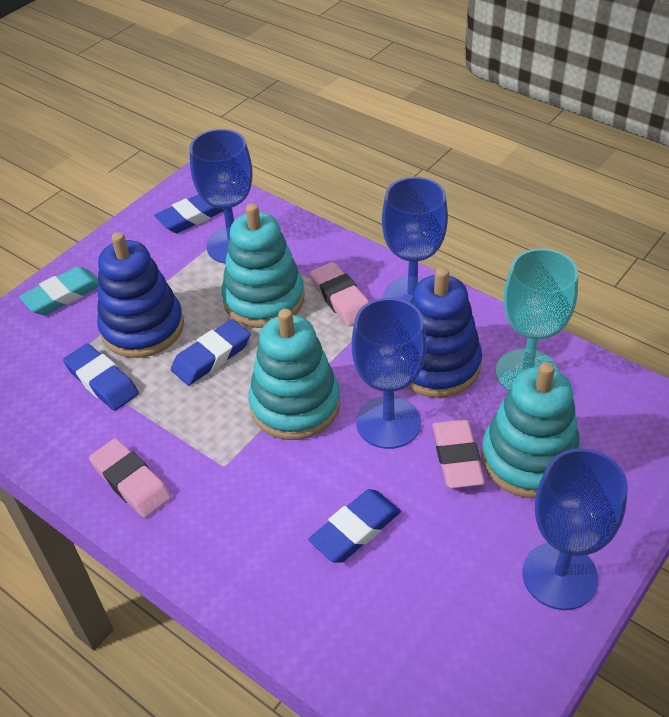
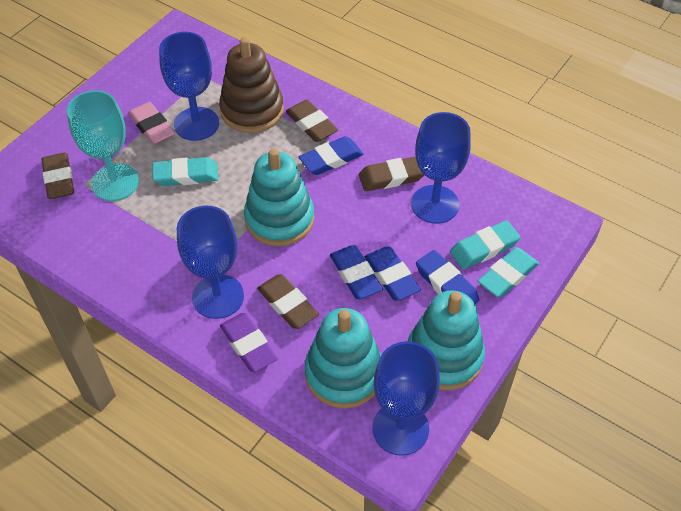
blue stacking toy: 2 -> 0
brown eraser: 0 -> 4
brown stacking toy: 0 -> 1
pink eraser: 3 -> 1
purple eraser: 0 -> 1
turquoise eraser: 1 -> 3

